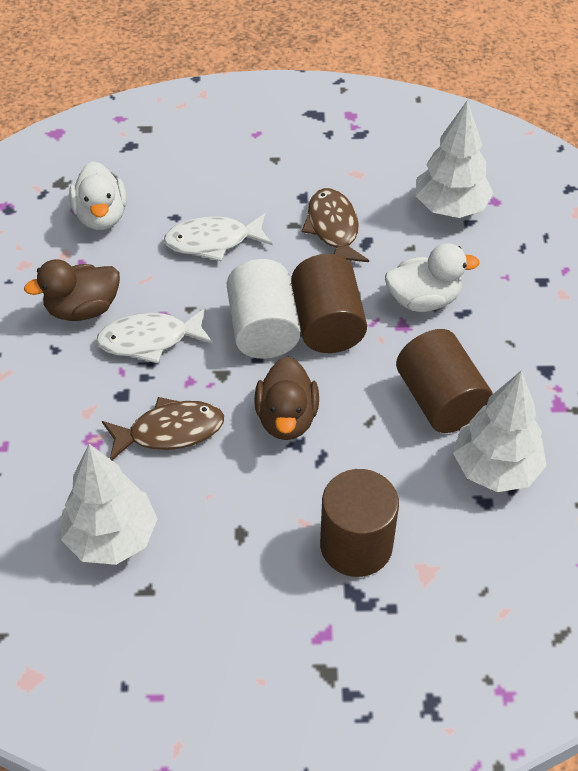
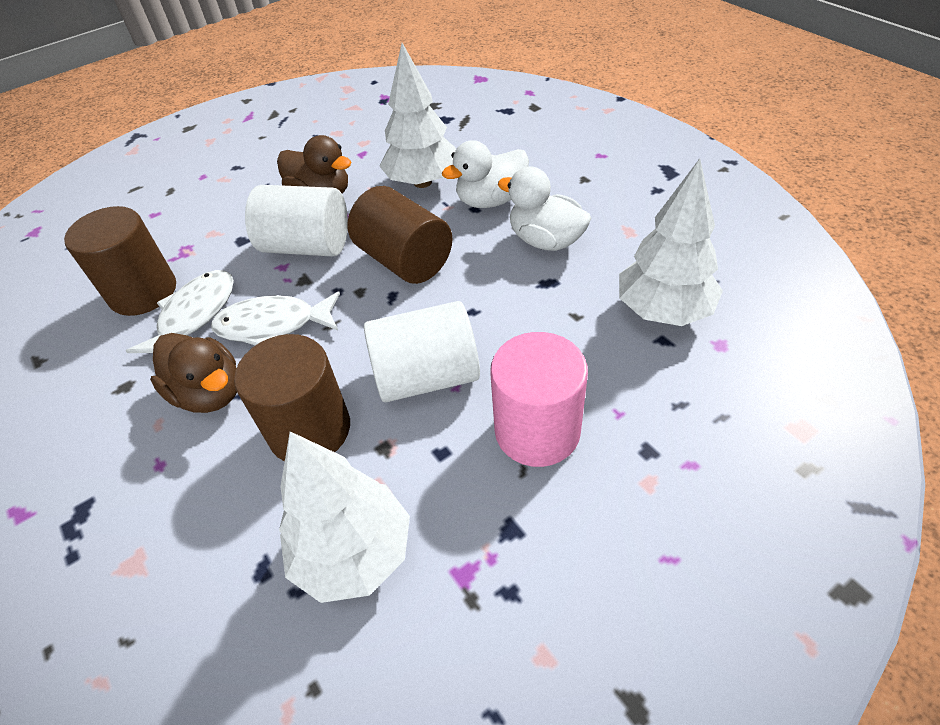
brown fish: 2 -> 0
pink cylinder: 0 -> 1
white cylinder: 1 -> 2

